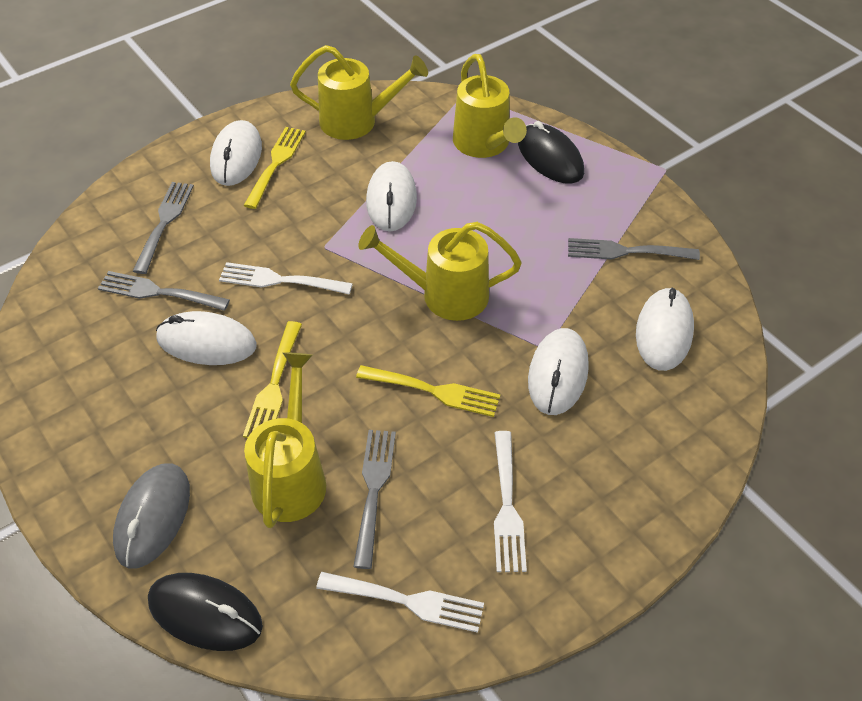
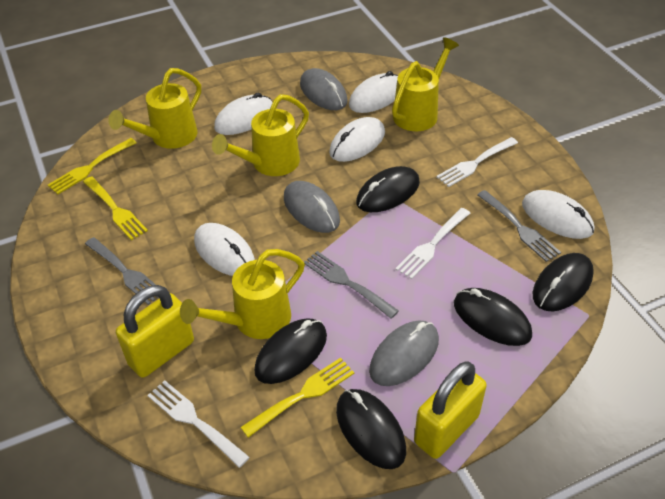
black mouse: 2 -> 5
grey fork: 4 -> 3
grey mouse: 1 -> 3
yellow padlock: 0 -> 2

